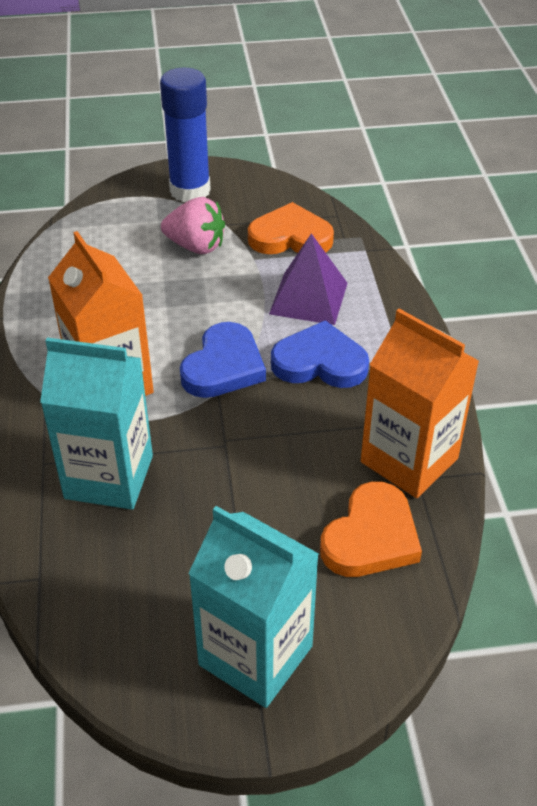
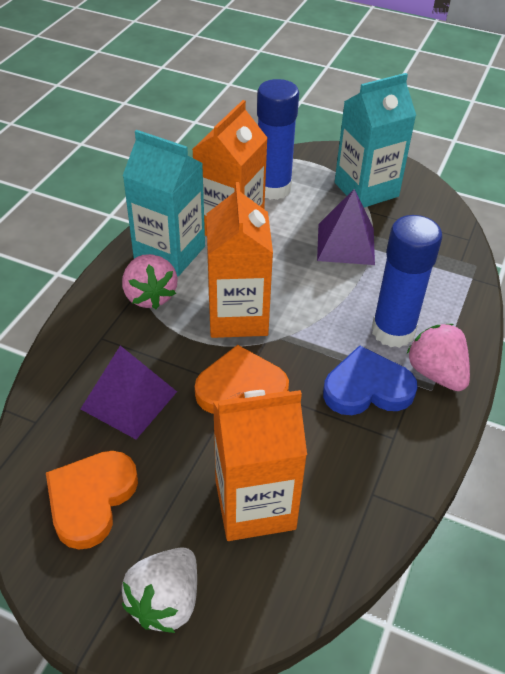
blue glue stick: 1 -> 2
blue heart: 2 -> 1
orange carton: 2 -> 3
pink strawberry: 1 -> 2
purple pyramid: 1 -> 2
white strawberry: 0 -> 1

